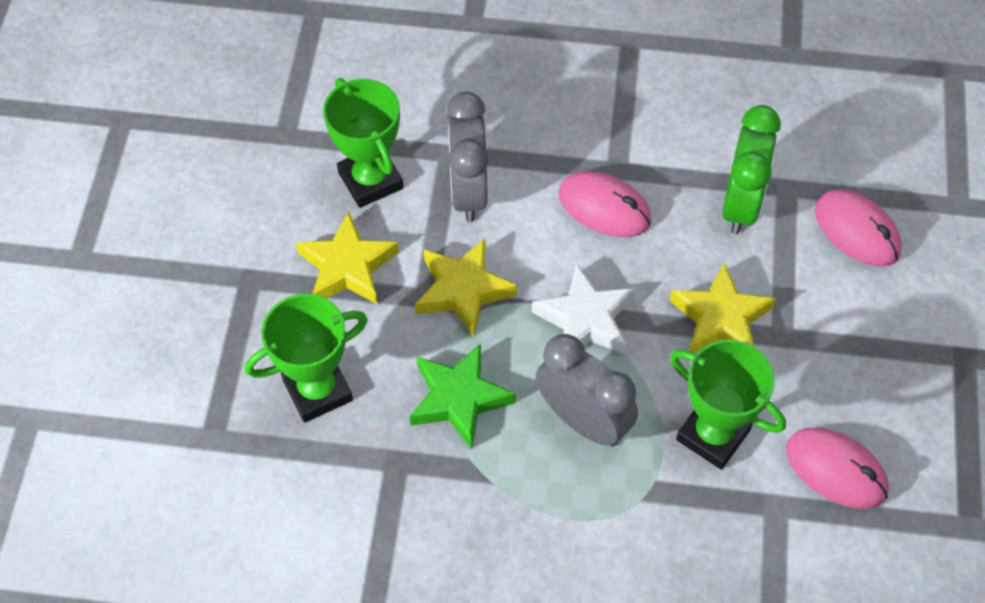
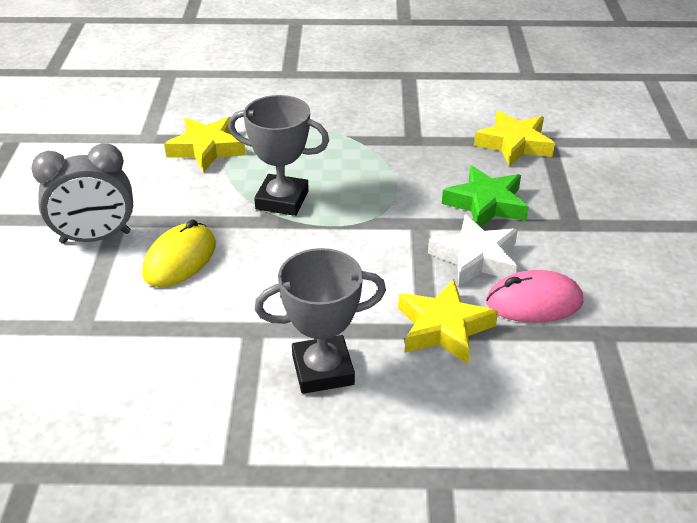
green clock: 1 -> 0
green trophy: 3 -> 0
grey clock: 2 -> 1
grey trophy: 0 -> 2
pink mouse: 3 -> 1
yellow mouse: 0 -> 1

